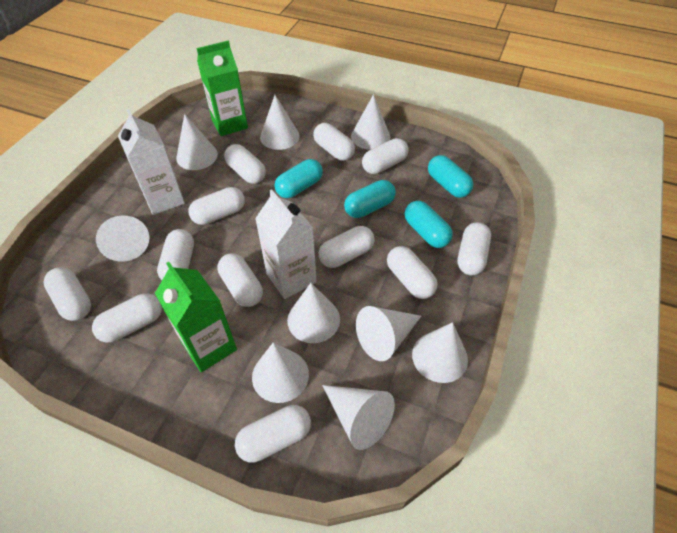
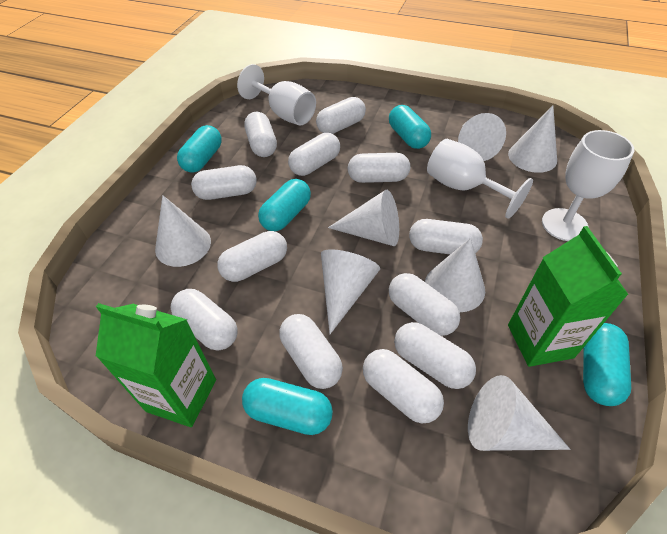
turquoise capsule: 4 -> 5
white carton: 2 -> 0
white cone: 9 -> 7
white goblet: 0 -> 3

